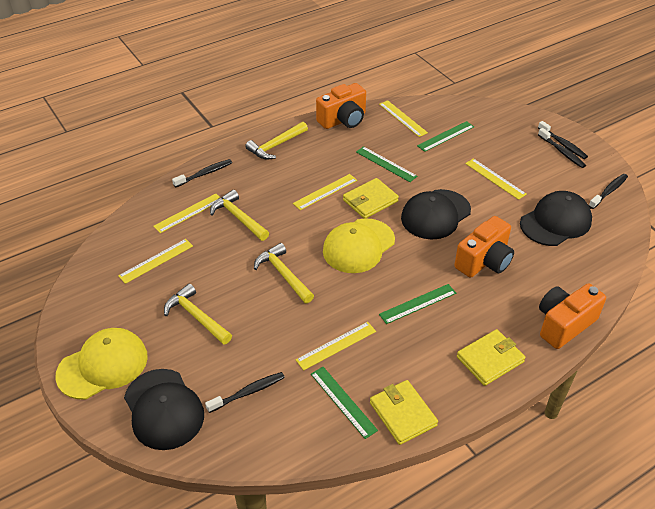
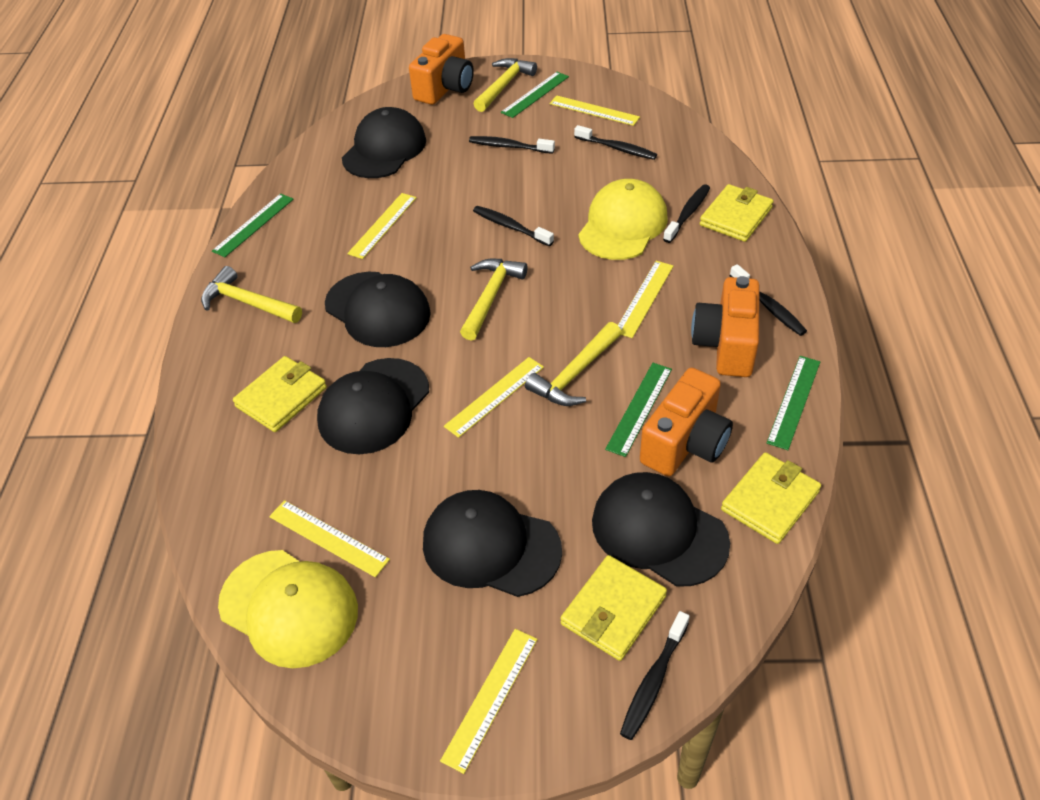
black cap: 3 -> 5
black toothbrush: 5 -> 6
yellow wallet: 3 -> 4

